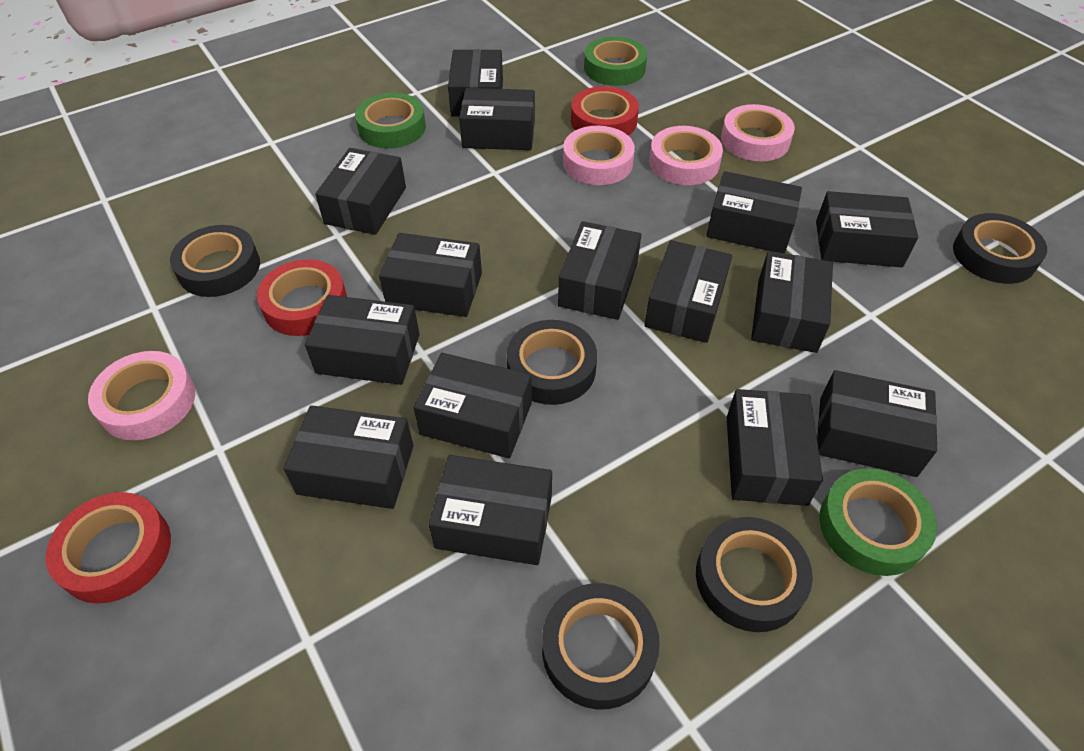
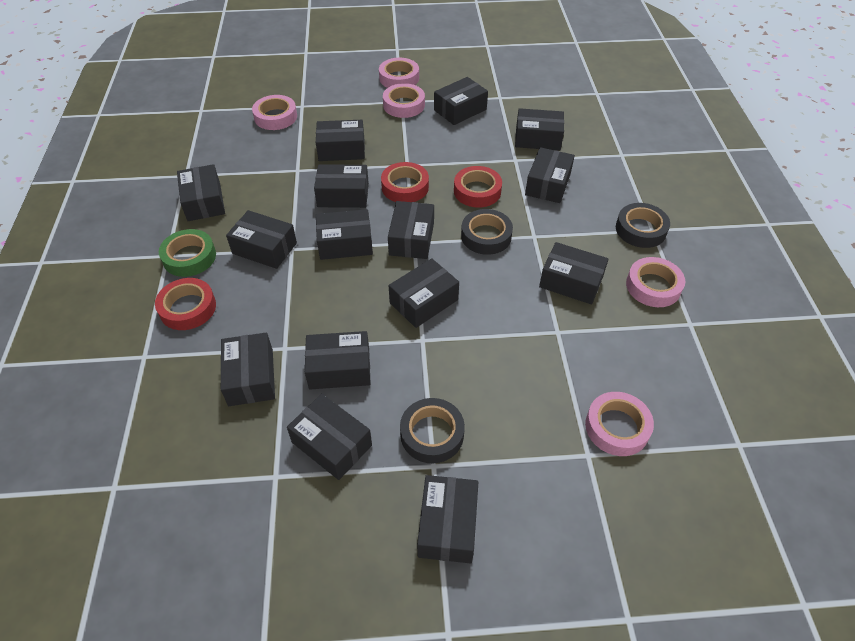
black tape: 5 -> 3
green tape: 3 -> 1
pink tape: 4 -> 5

